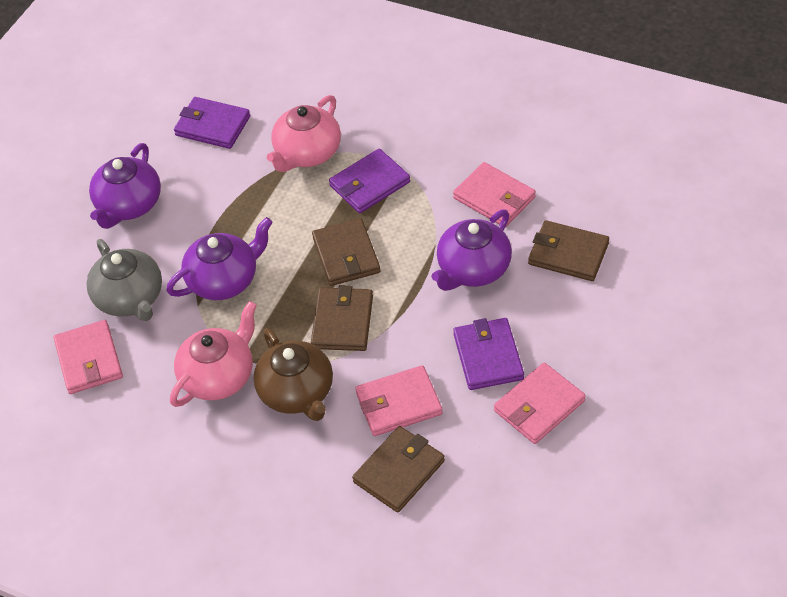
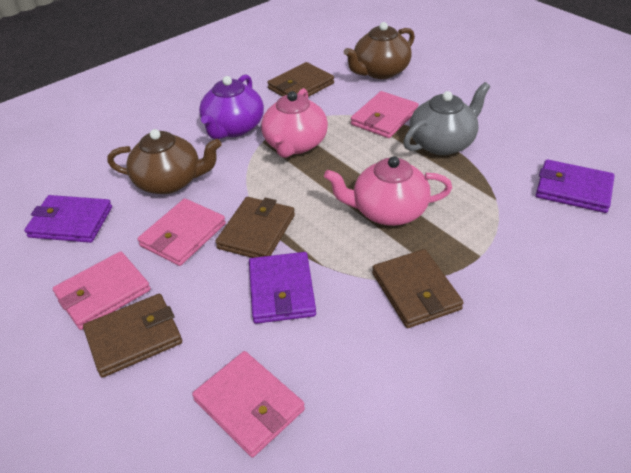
brown teapot: 1 -> 2
purple teapot: 3 -> 1

